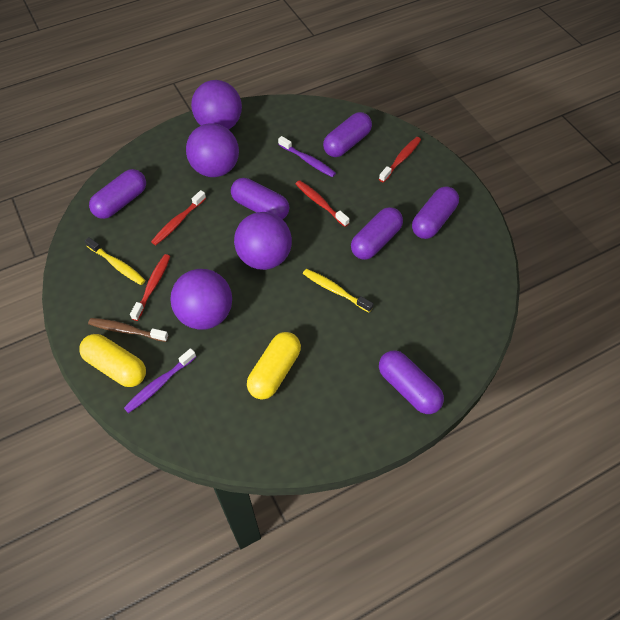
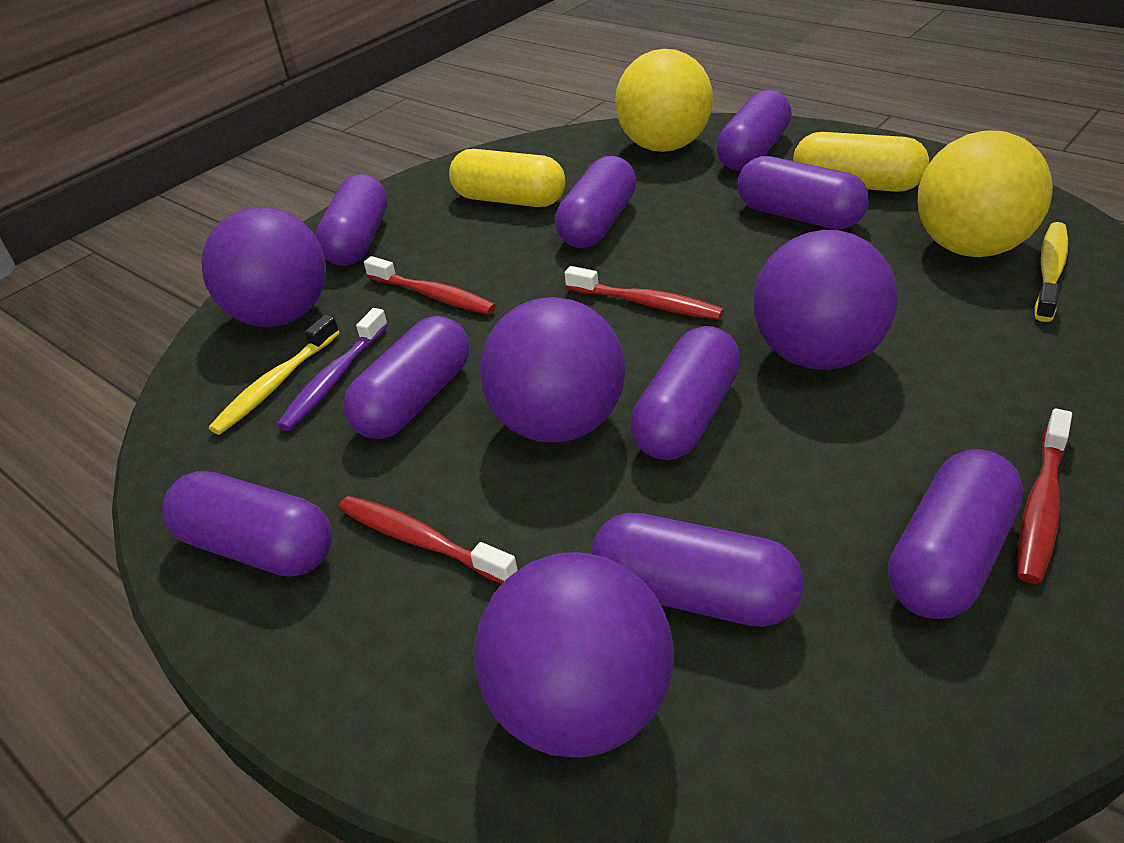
brown toothbrush: 1 -> 0
purple capsule: 6 -> 9
purple toothbrush: 2 -> 1
yellow ball: 0 -> 2

